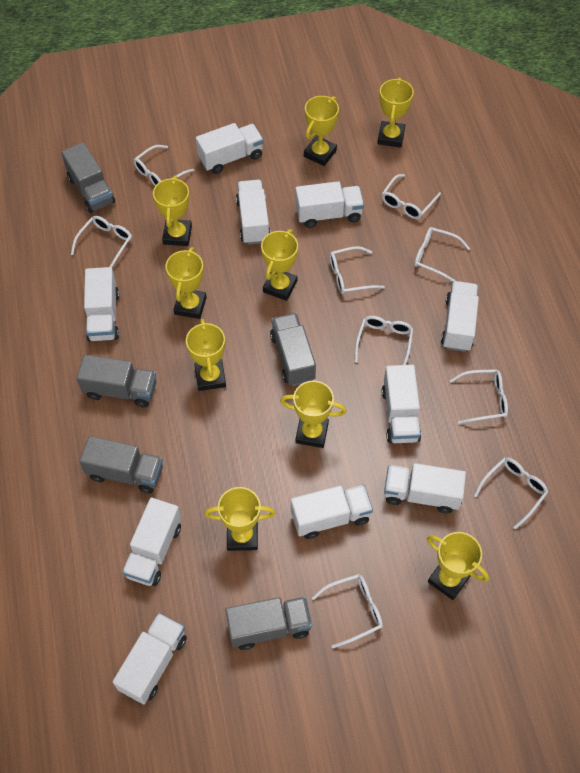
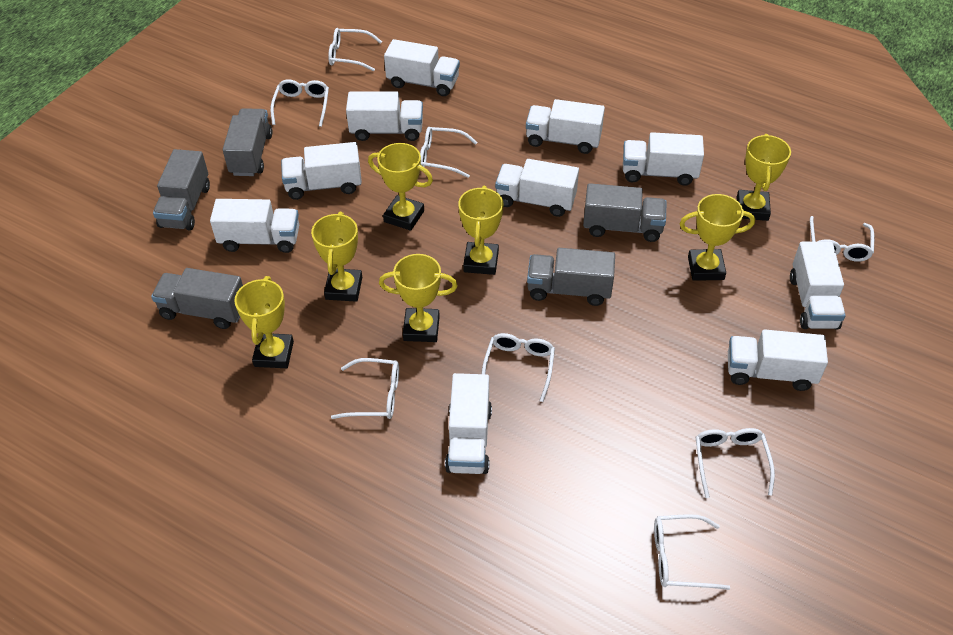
white glasses: 9 -> 8
yellow trophy: 9 -> 7

